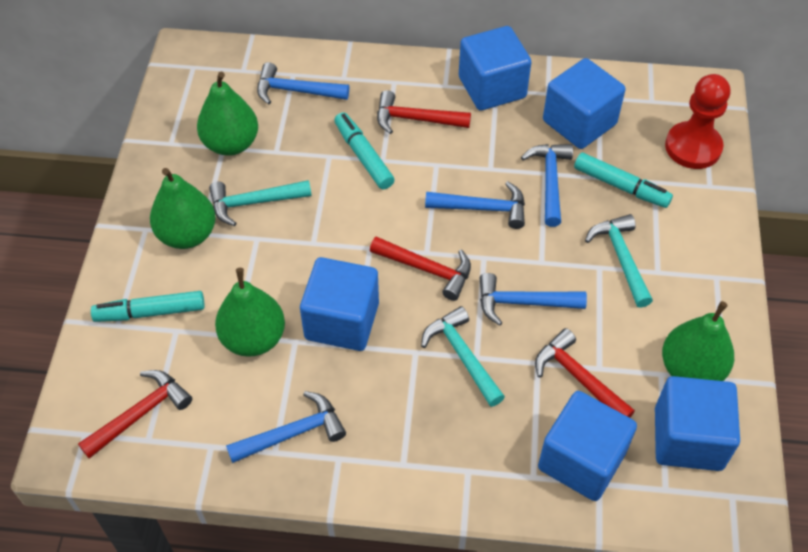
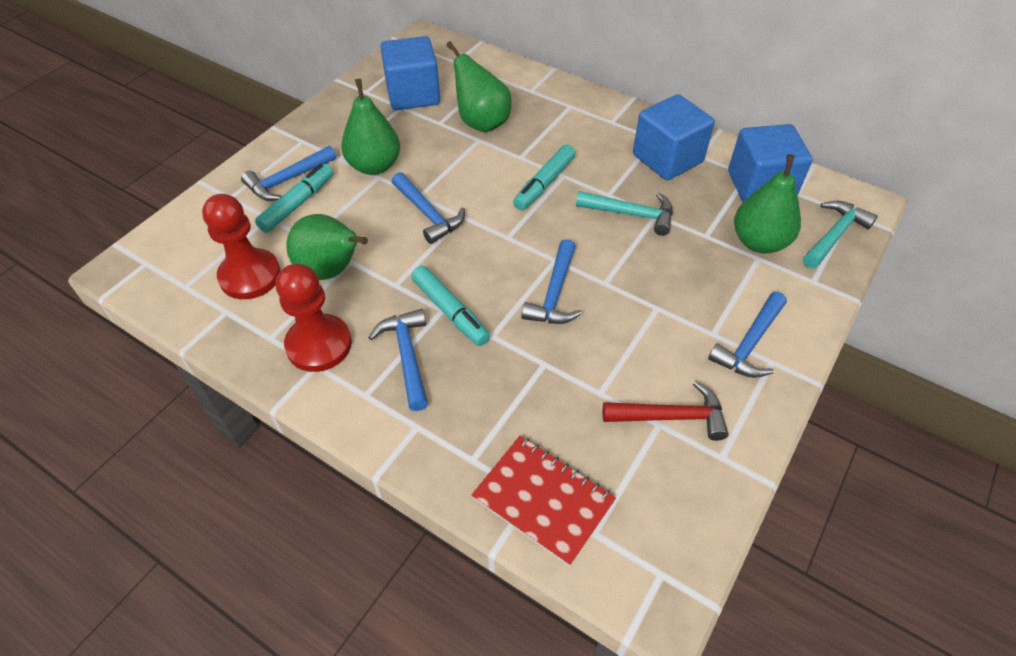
blue cube: 5 -> 3
red hammer: 4 -> 1
red notebook: 0 -> 1
red pawn: 1 -> 2
turquoise hammer: 3 -> 2

